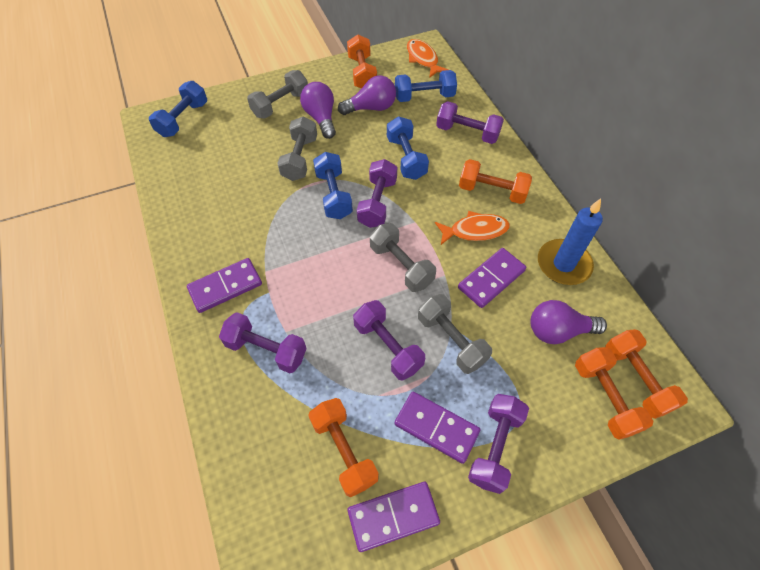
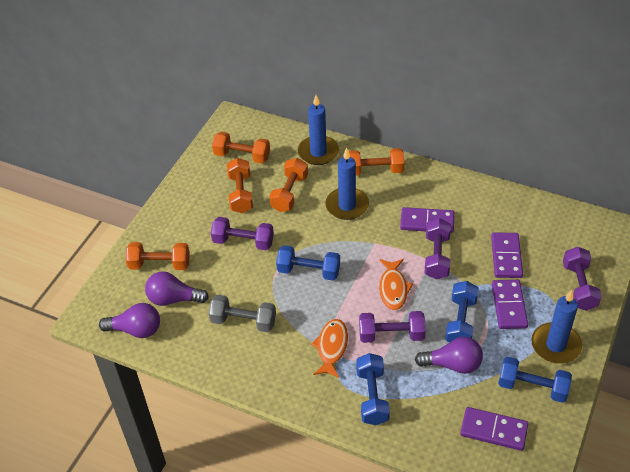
blue candle: 1 -> 3
grey dumbbell: 4 -> 1
purple dumbbell: 5 -> 4

